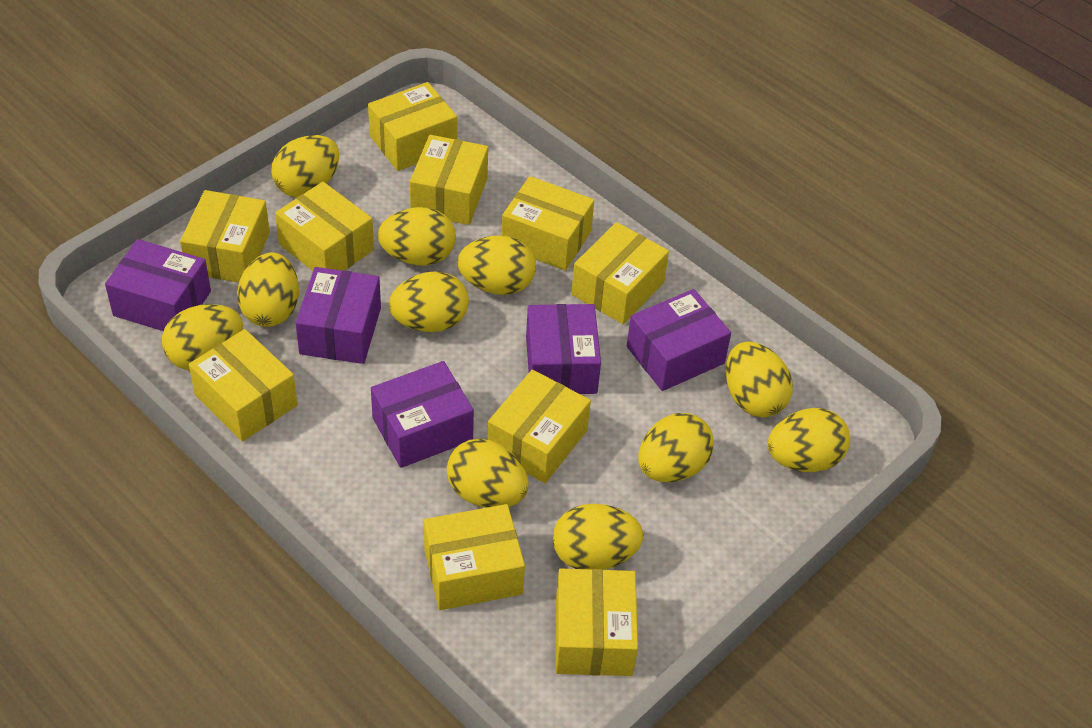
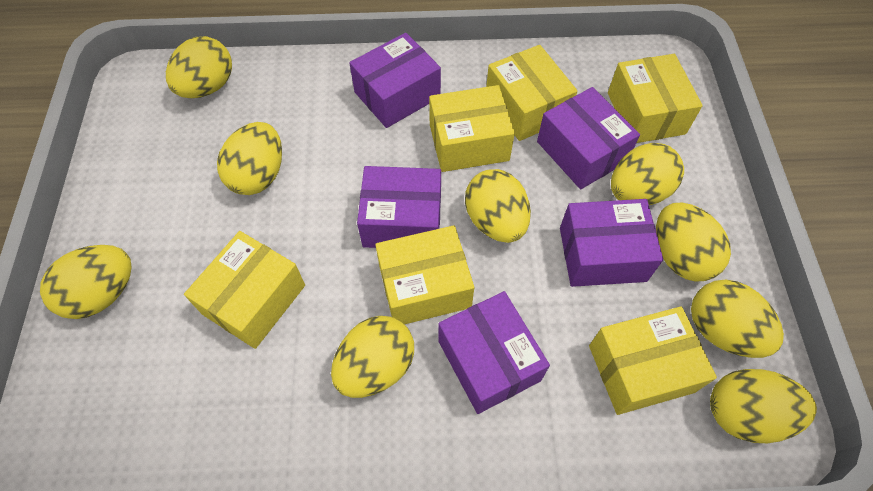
yellow box: 10 -> 6
yellow egg: 11 -> 9

